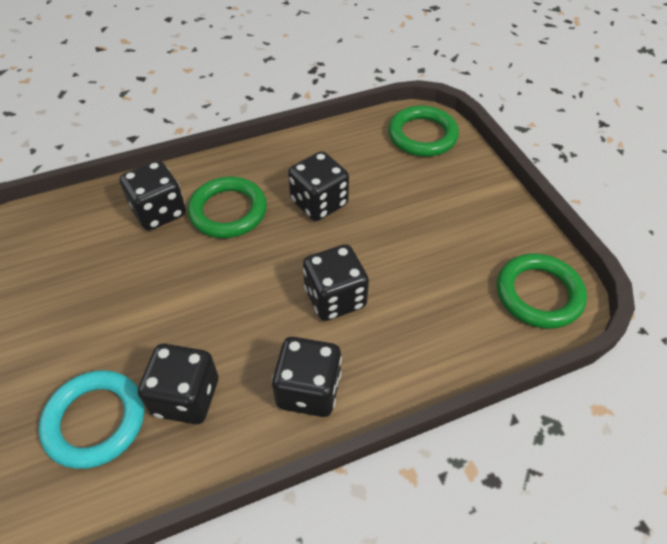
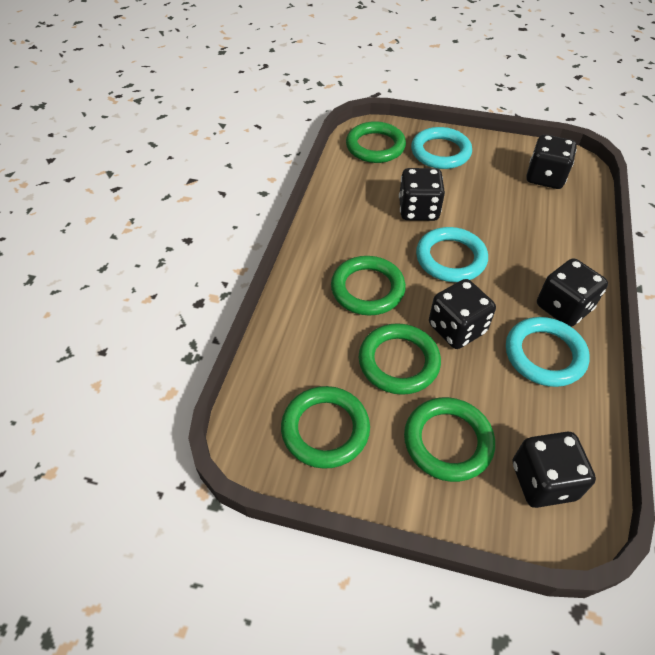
green ring: 3 -> 5
turquoise ring: 1 -> 3

